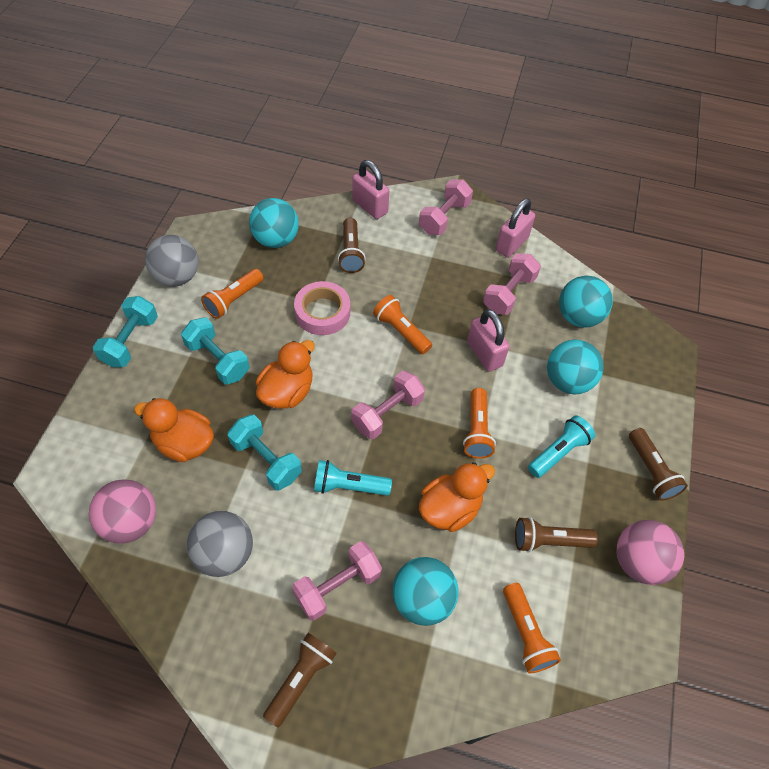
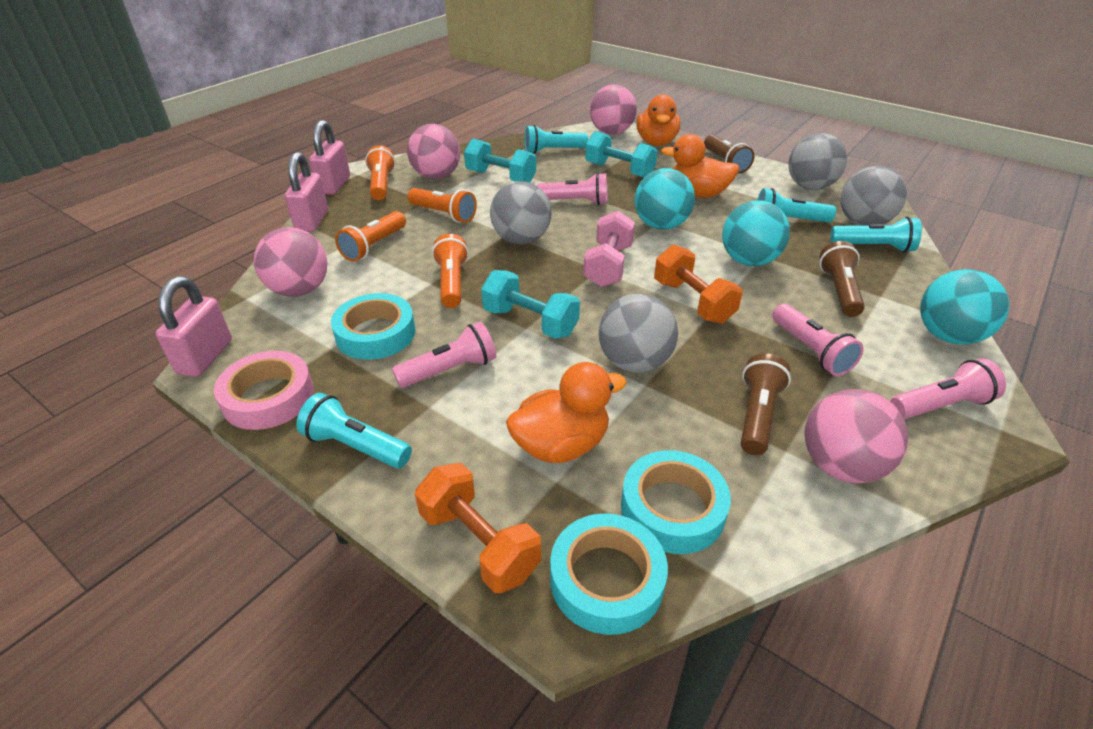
brown flashlight: 4 -> 3
grey ball: 2 -> 4
orange dumbbell: 0 -> 2
pink ball: 2 -> 4
pink dumbbell: 4 -> 1
pink flashlight: 0 -> 4
turquoise ball: 4 -> 3
turquoise flashlight: 2 -> 4
turquoise tape: 0 -> 3

